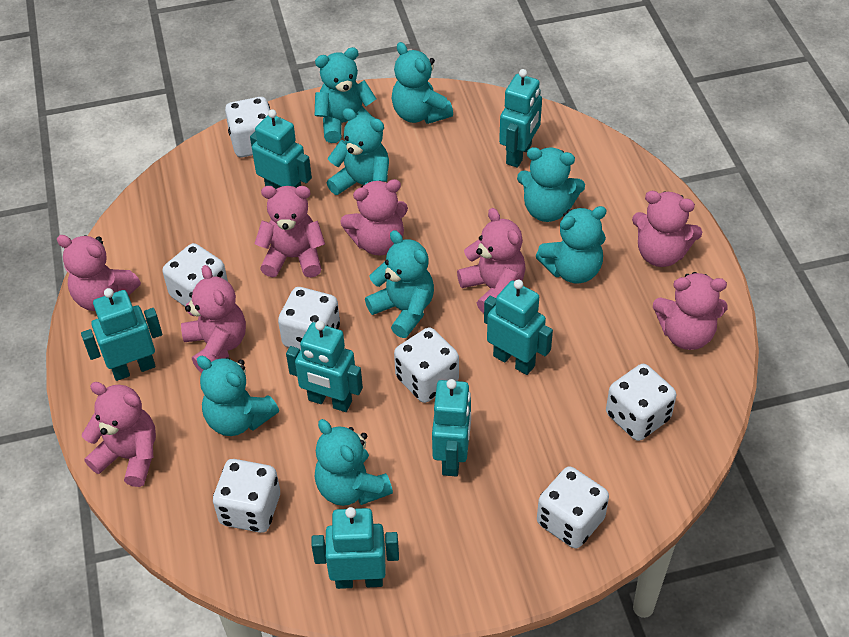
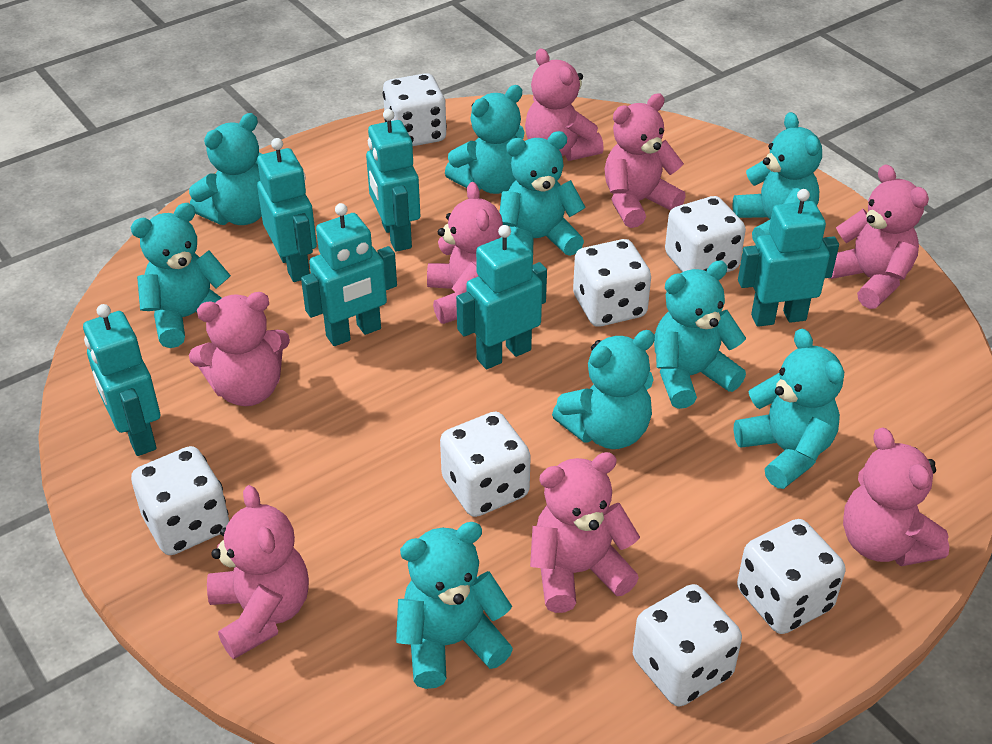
turquoise robot: 7 -> 6
turquoise teddy bear: 8 -> 9

